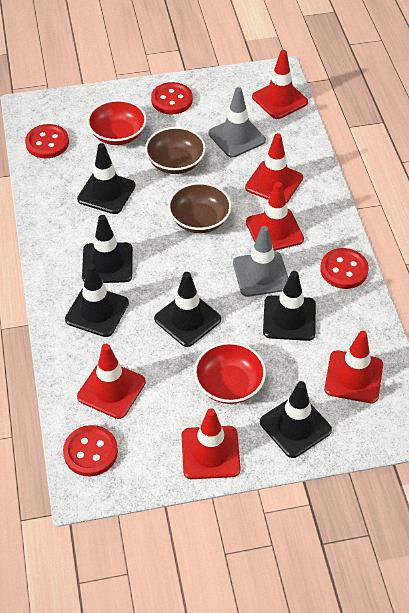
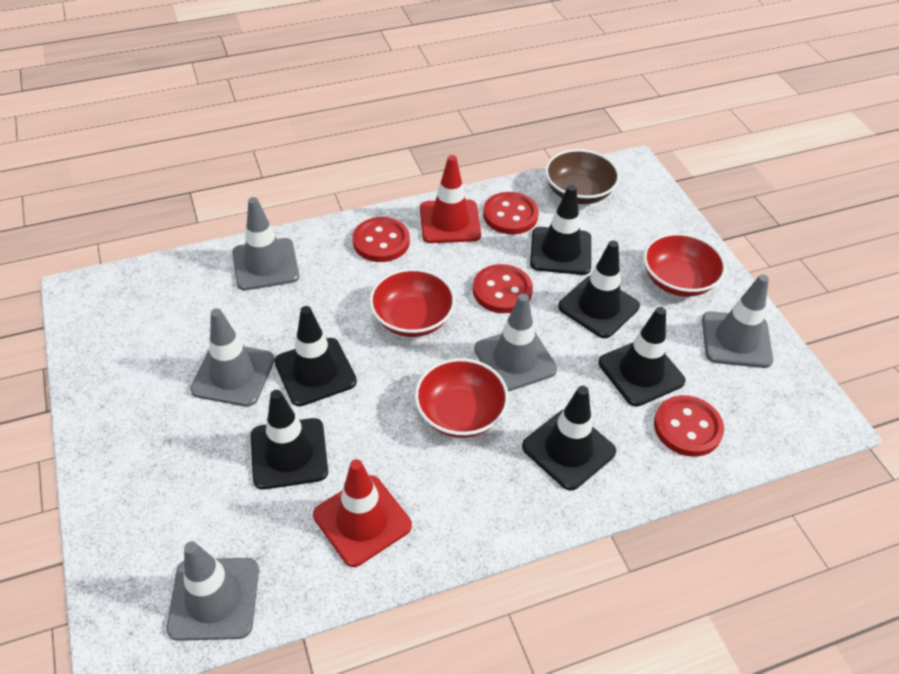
brown bowl: 2 -> 1
grey traffic cone: 2 -> 5
red bowl: 2 -> 3
red traffic cone: 6 -> 2

